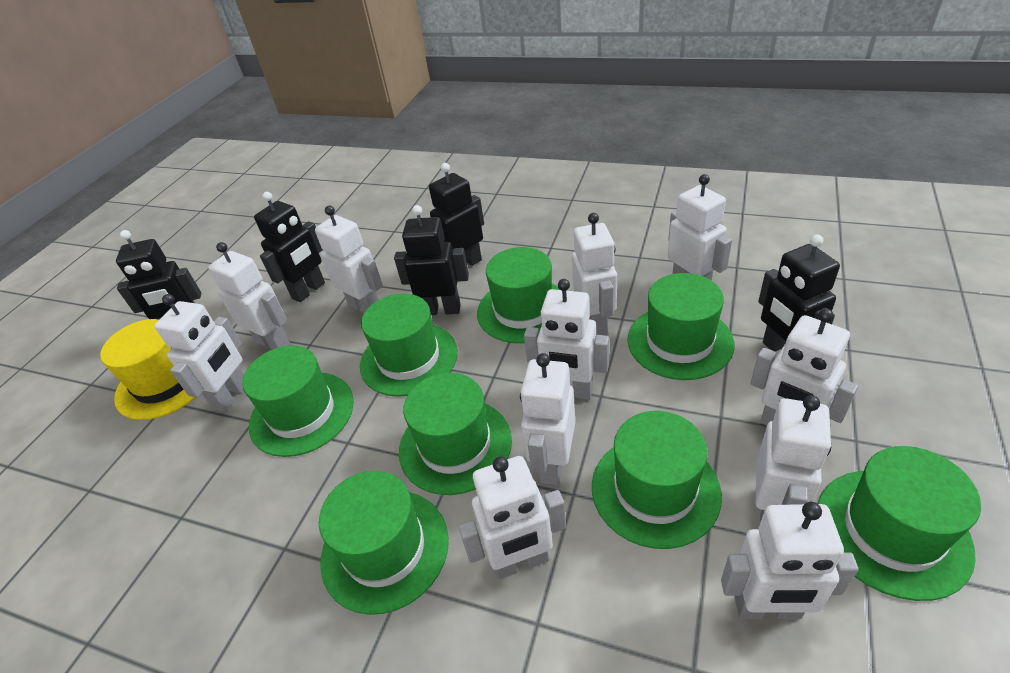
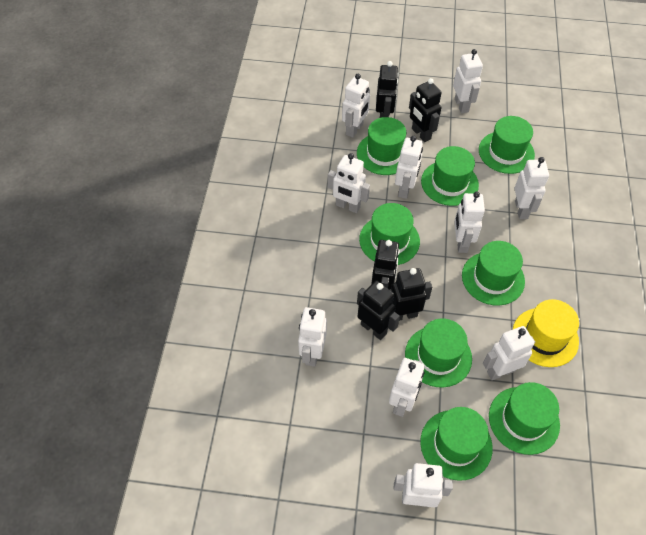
white robot: 11 -> 10

